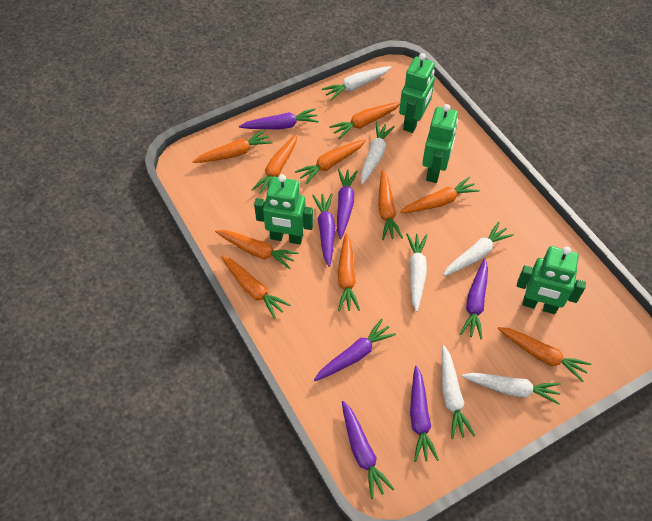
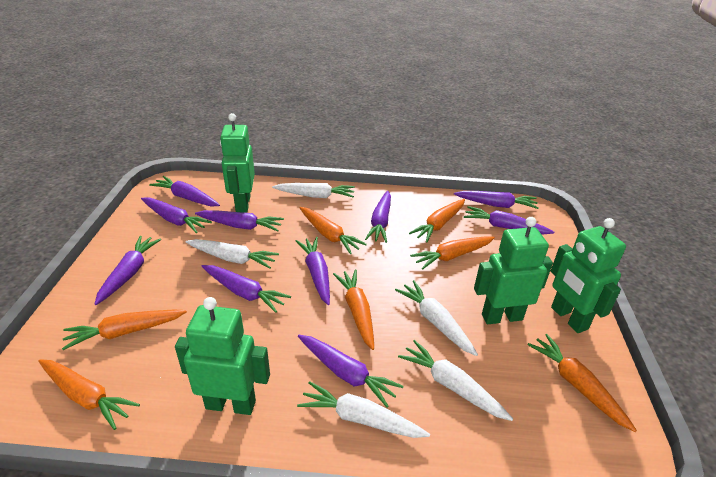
orange carrot: 10 -> 7
purple carrot: 7 -> 10
white carrot: 6 -> 5

